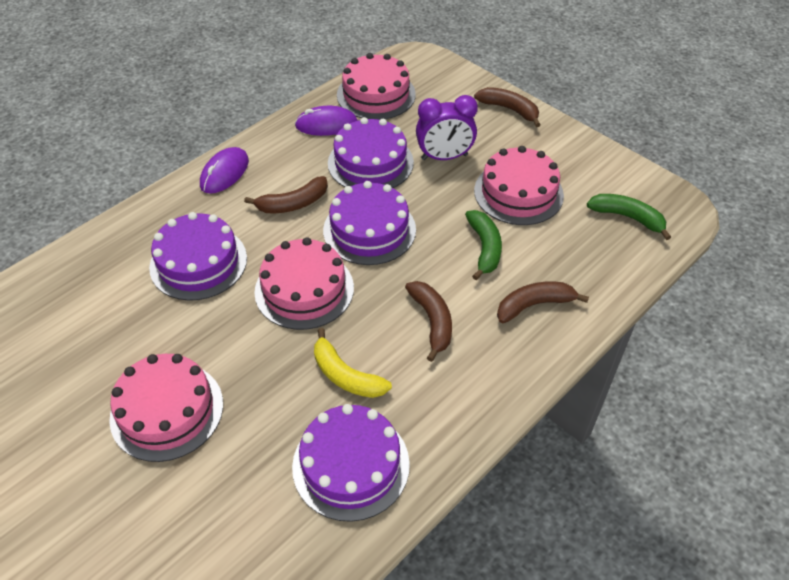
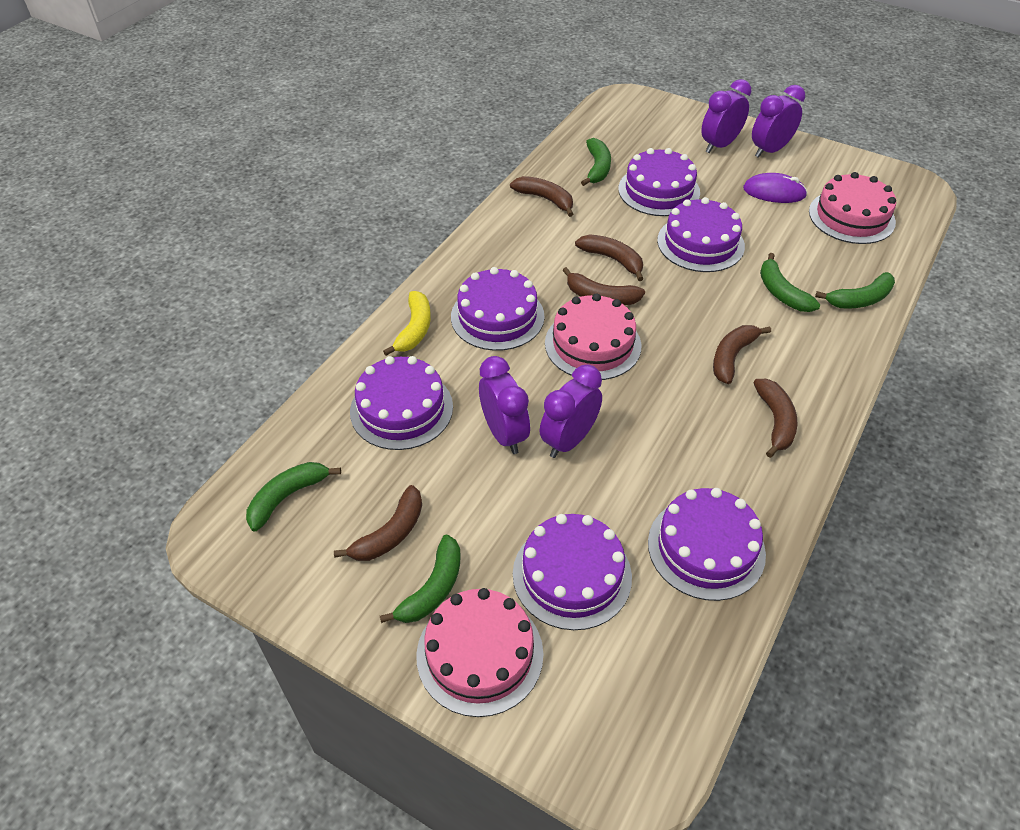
brown banana: 4 -> 6
green banana: 2 -> 5
pink cake: 4 -> 3
purple cake: 4 -> 6
purple clock: 1 -> 4
purple mouse: 2 -> 1

